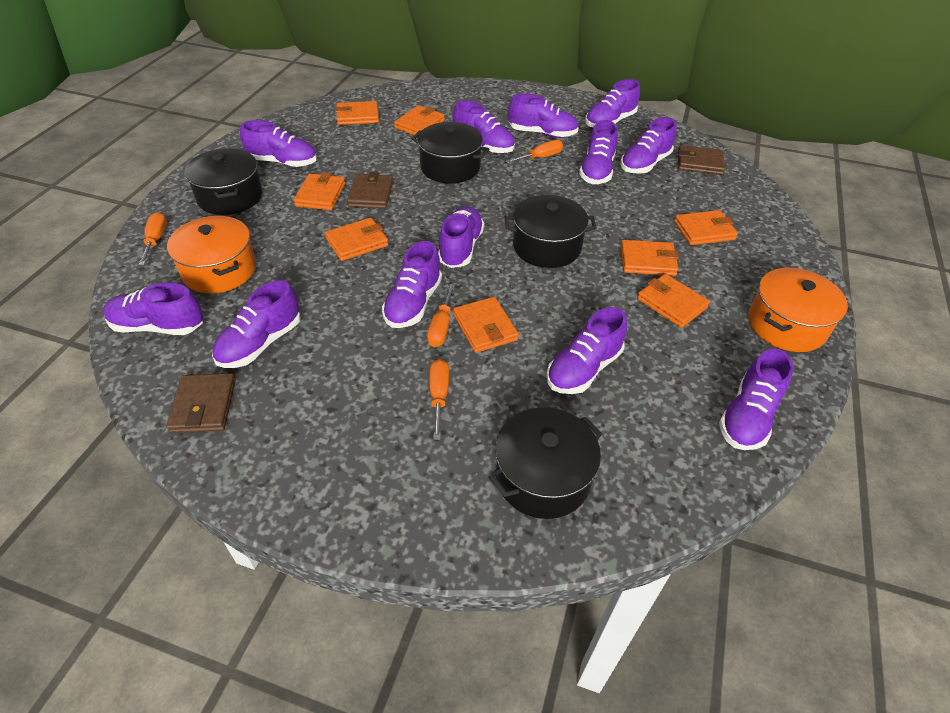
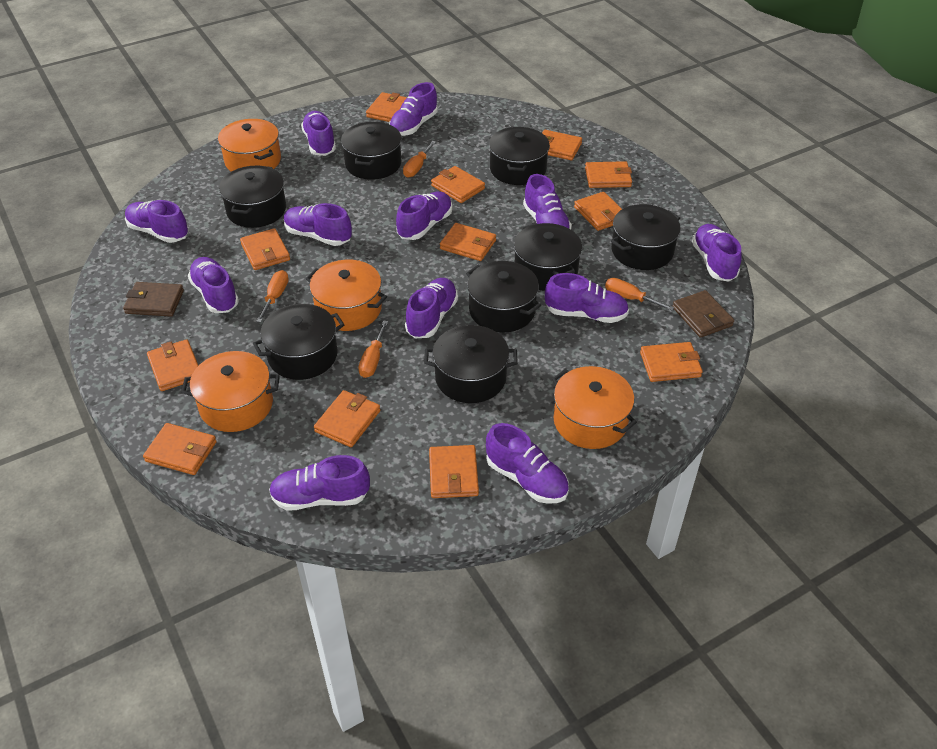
black pot: 4 -> 8
brown wallet: 3 -> 2
orange pot: 2 -> 4
orange wallet: 8 -> 12

